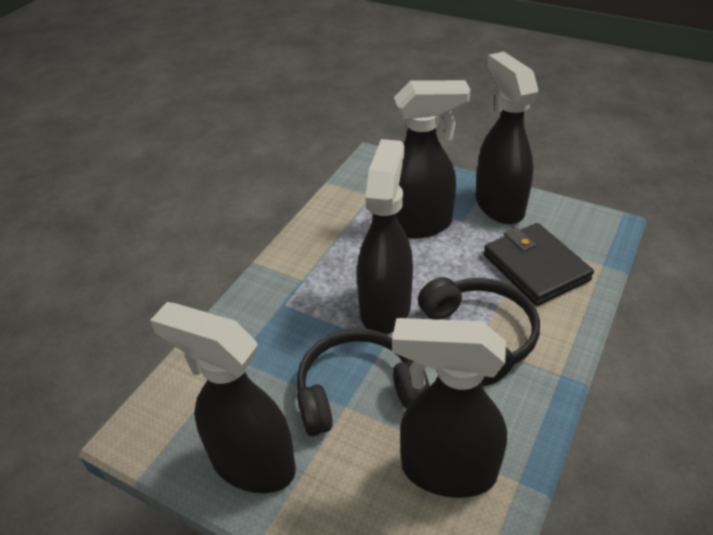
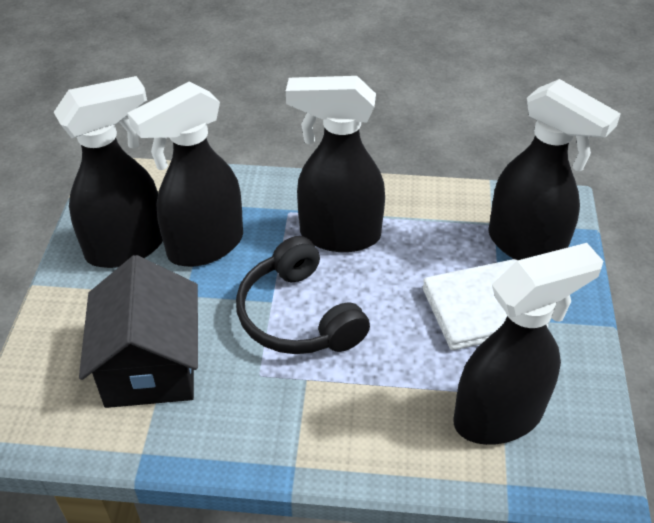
black headphones: 2 -> 1
black house: 0 -> 1
black wallet: 1 -> 0
white wallet: 0 -> 1

